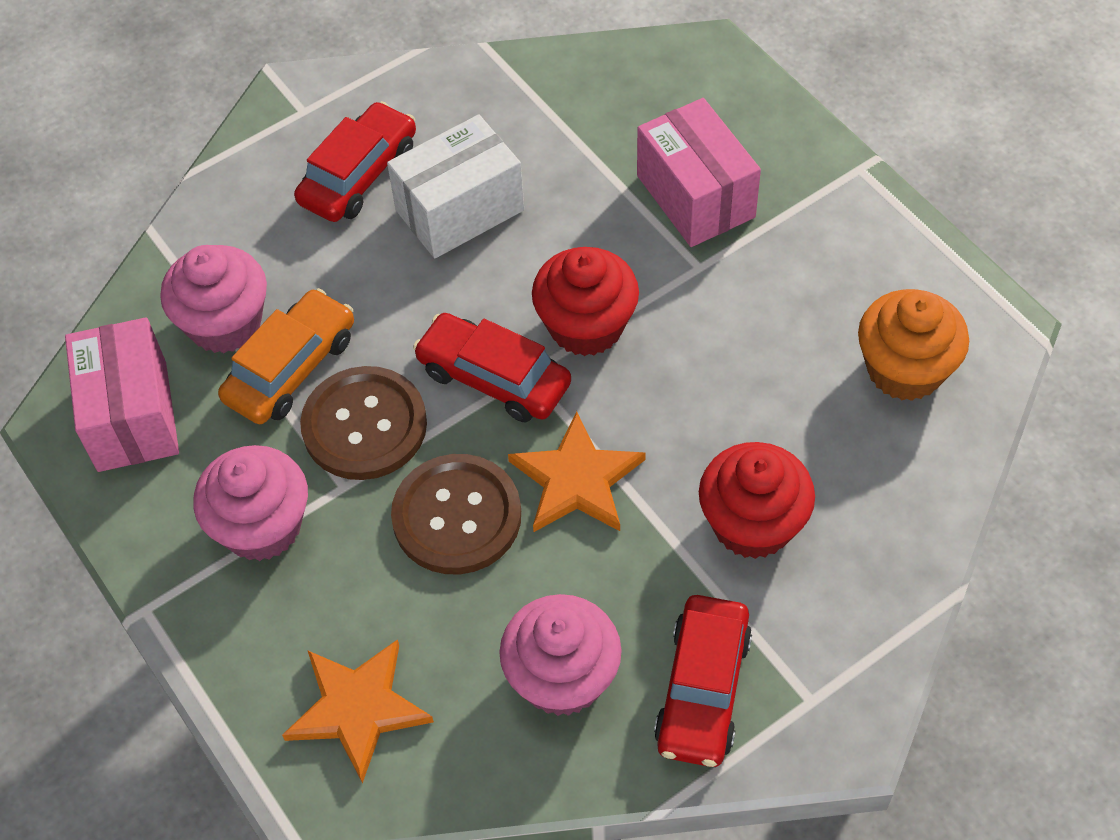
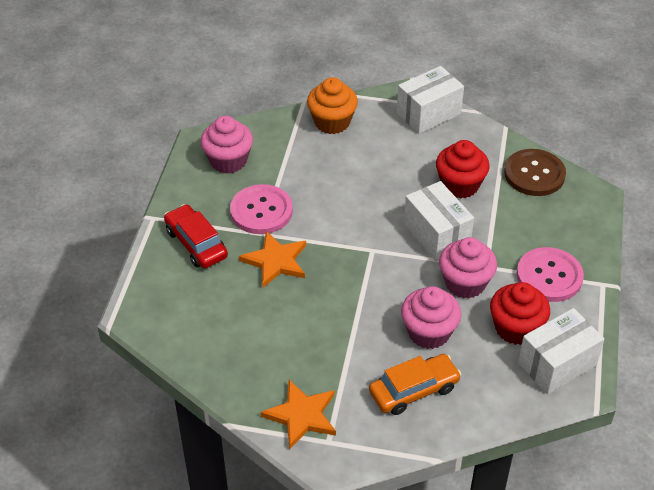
brown button: 2 -> 1
pink box: 2 -> 0
pink button: 0 -> 2
red car: 3 -> 1
white box: 1 -> 3

